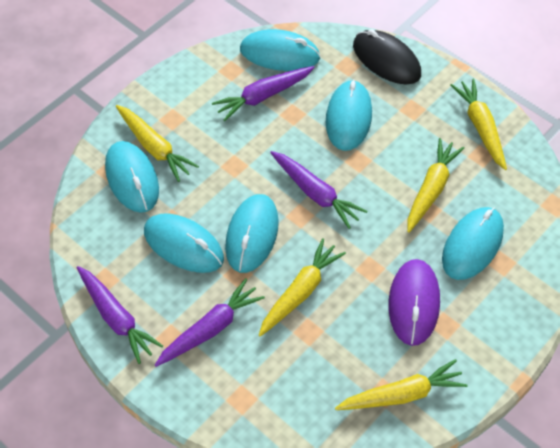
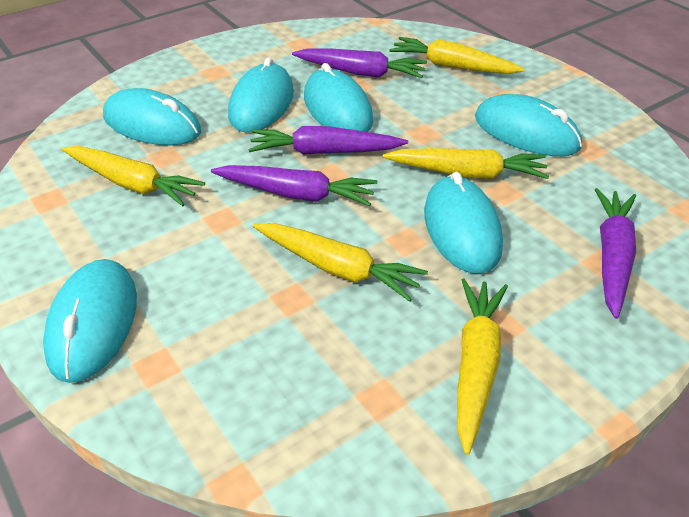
black mouse: 1 -> 0
purple mouse: 1 -> 0

